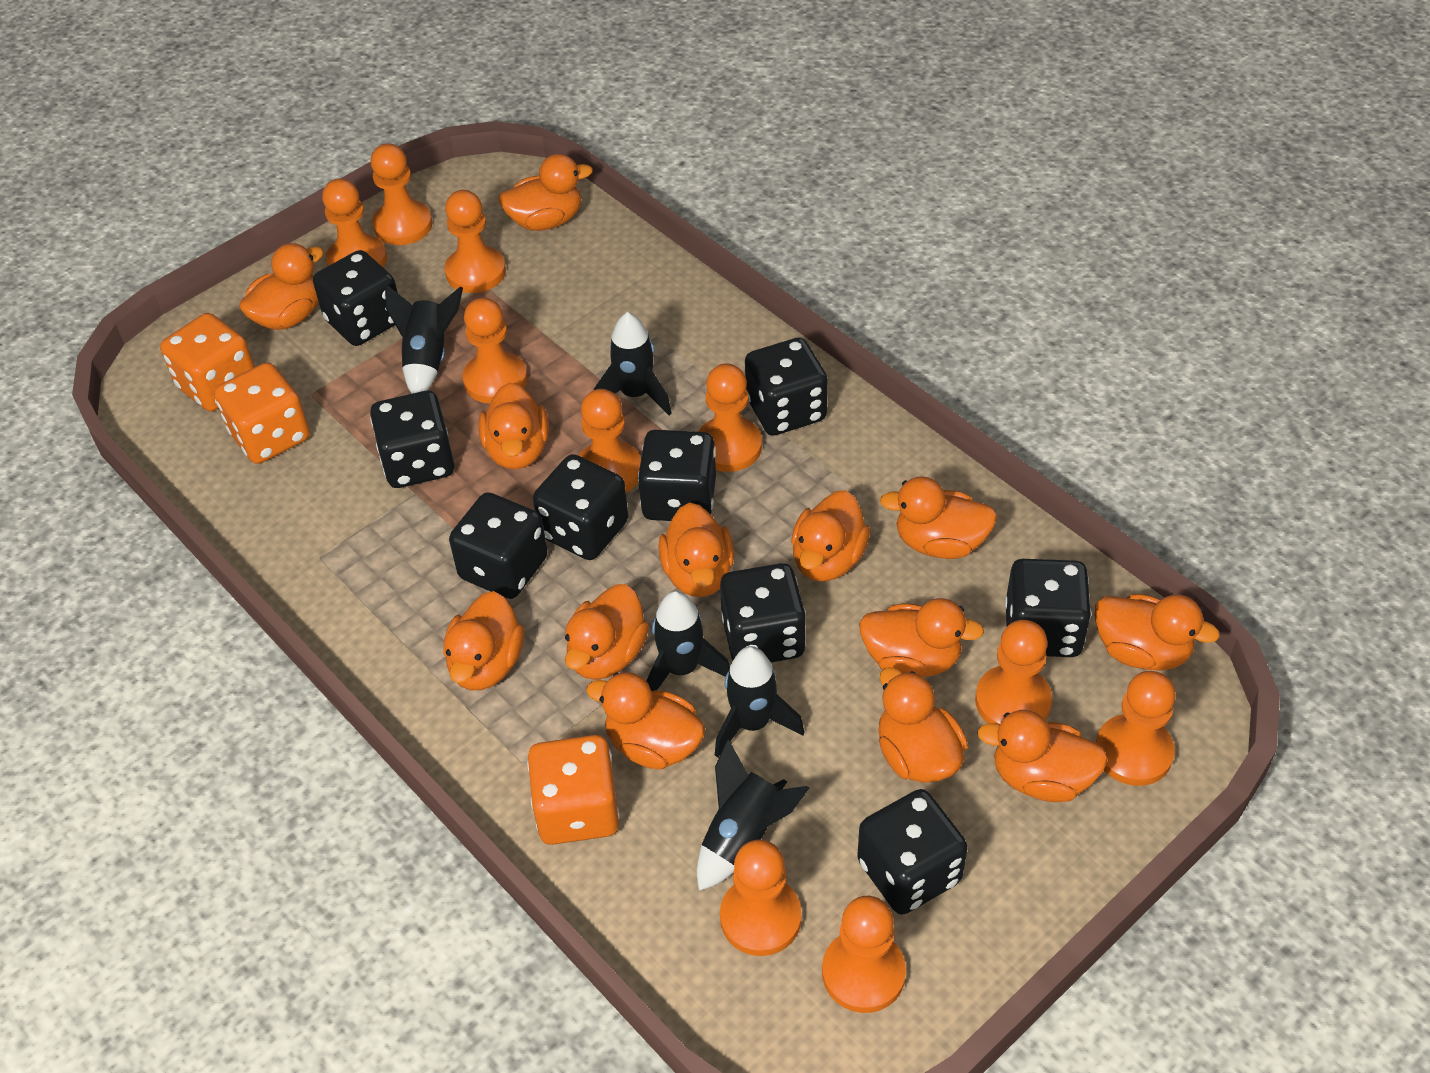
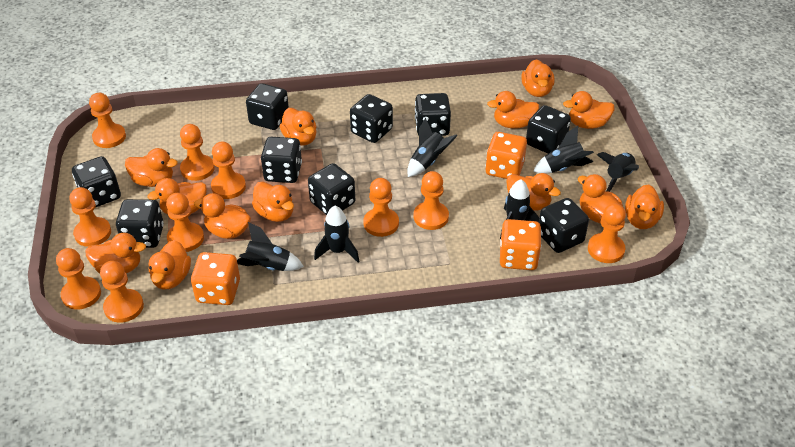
black rocket: 5 -> 6

